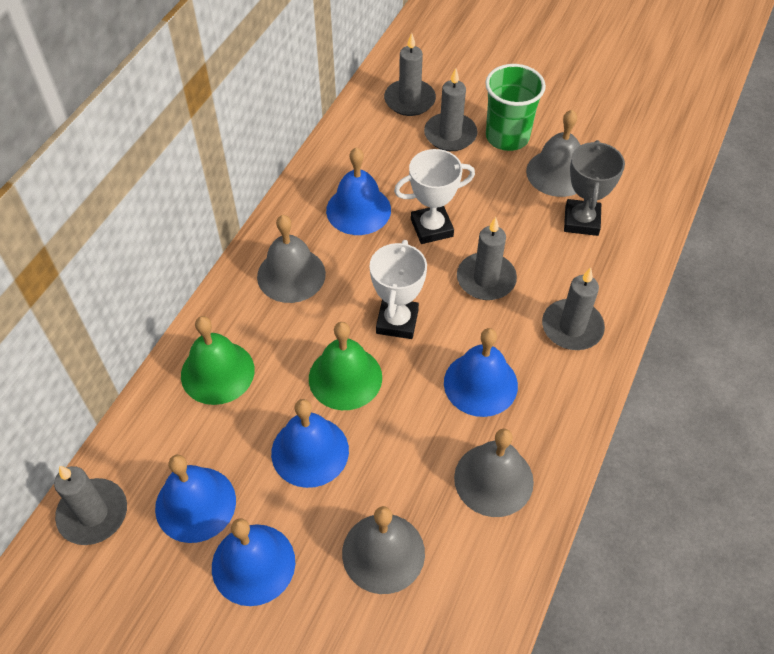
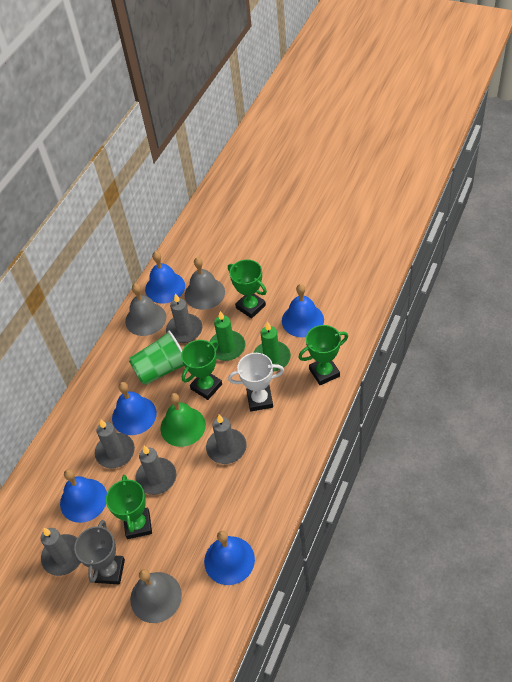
green bell: 2 -> 1
green candle: 0 -> 2
green trophy: 0 -> 4
grey bell: 4 -> 3
white trophy: 2 -> 1

